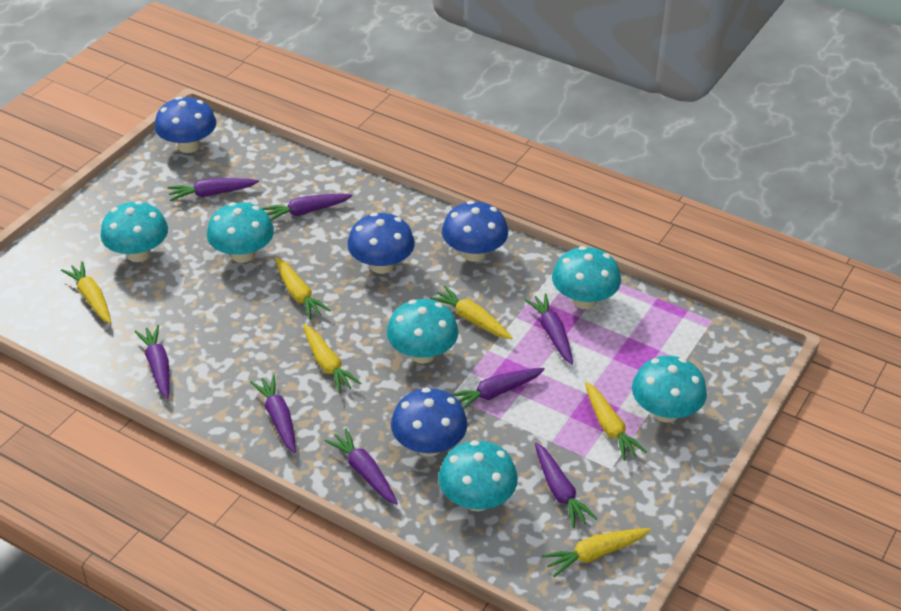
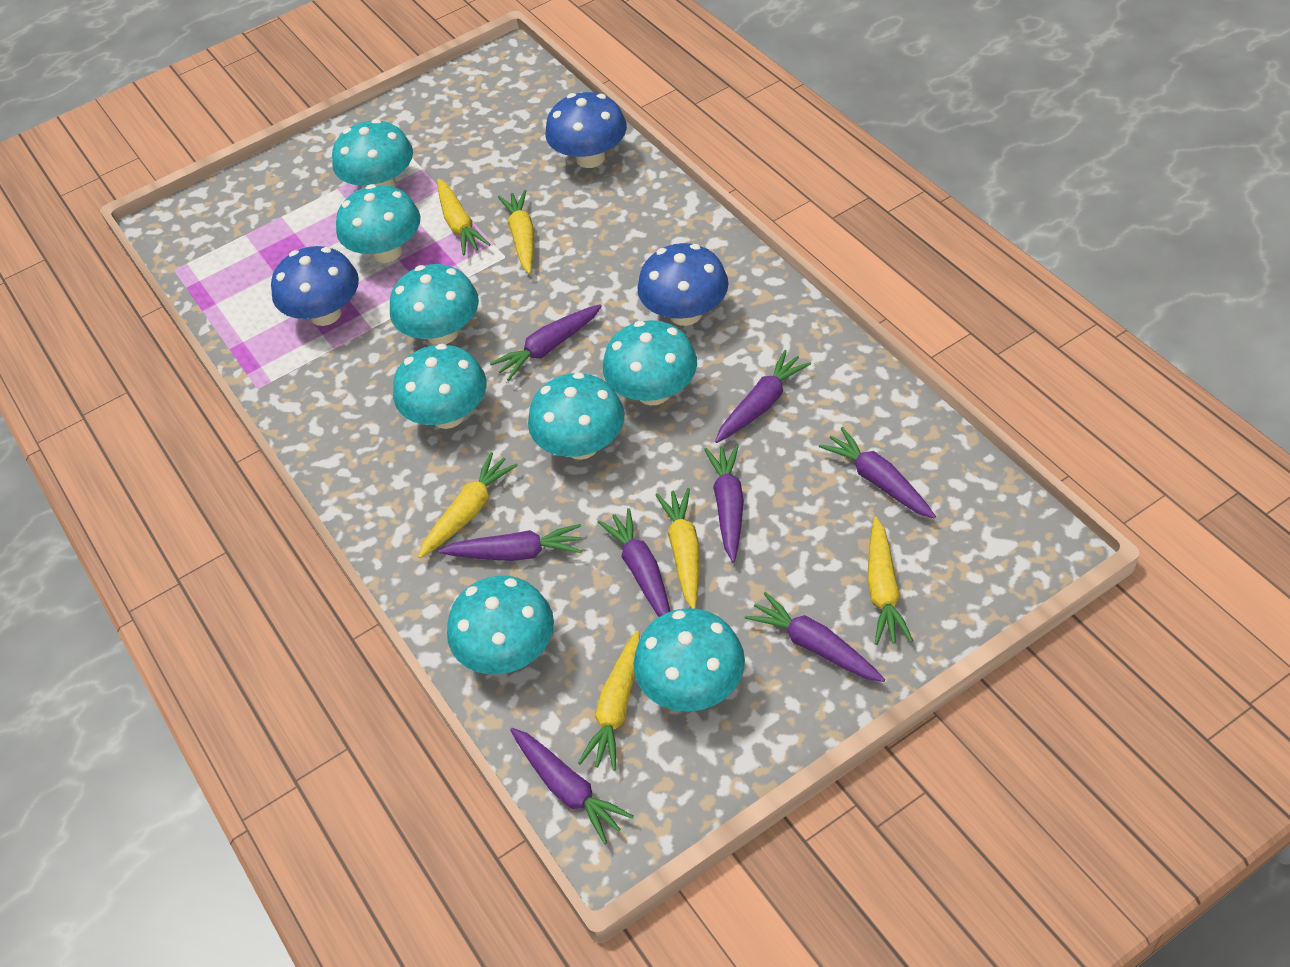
blue mushroom: 4 -> 3
turquoise mushroom: 6 -> 8

